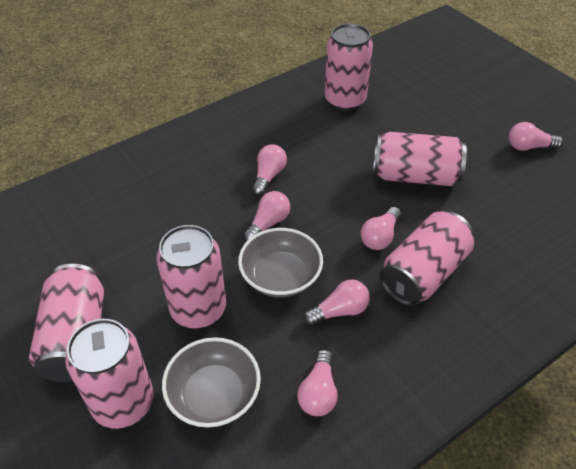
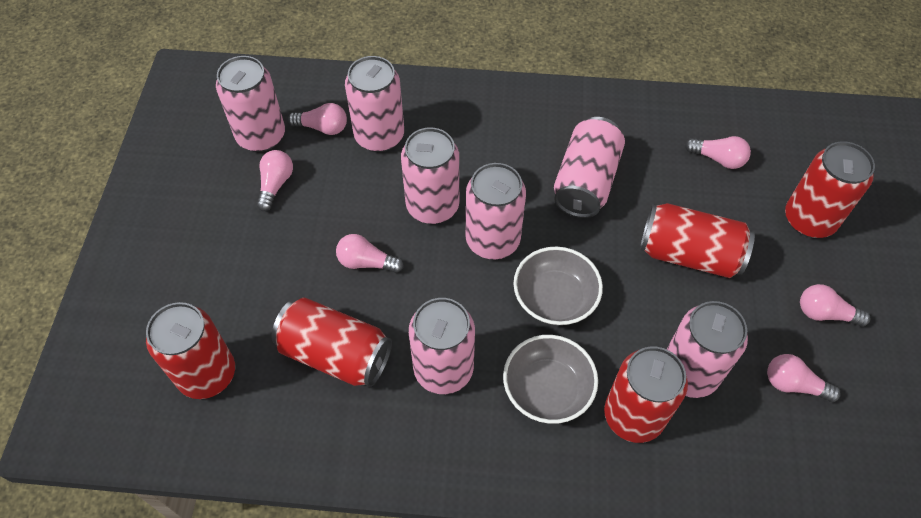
pink can: 6 -> 7
red can: 0 -> 5

